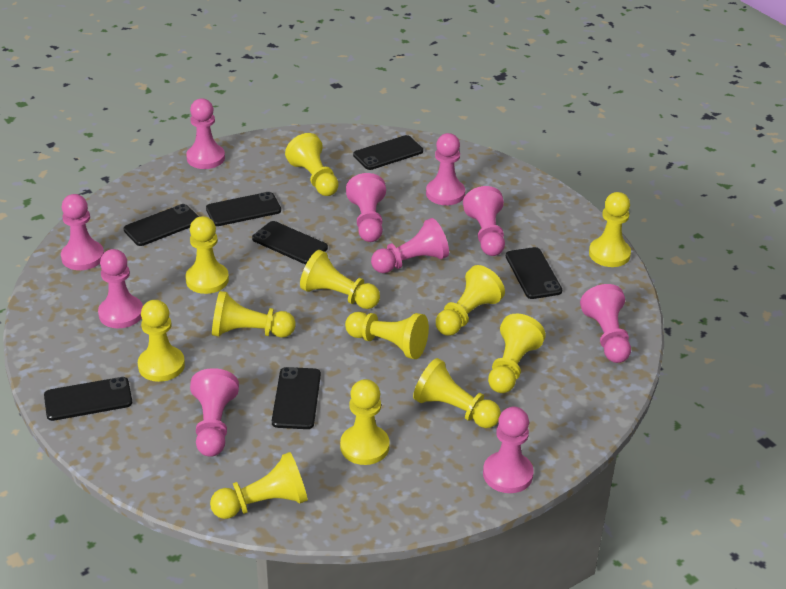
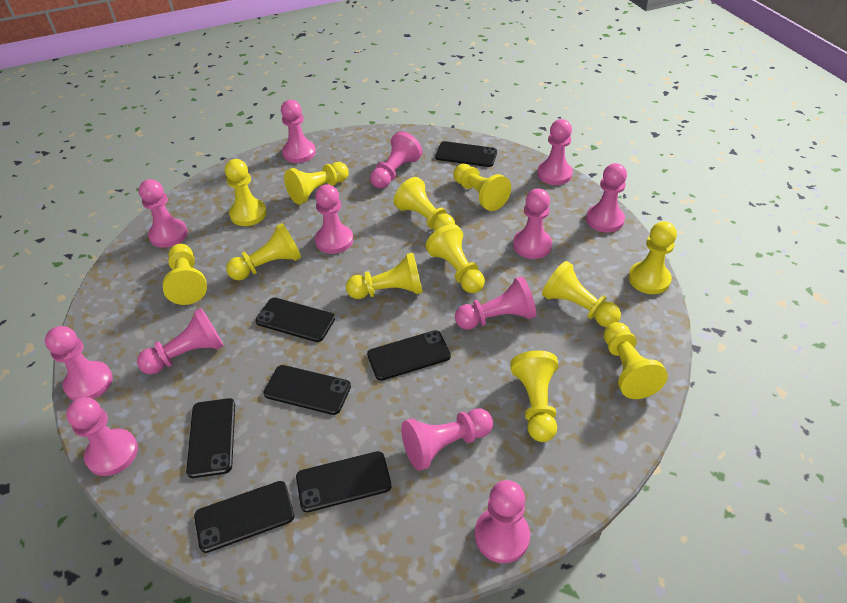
pink pawn: 10 -> 13

